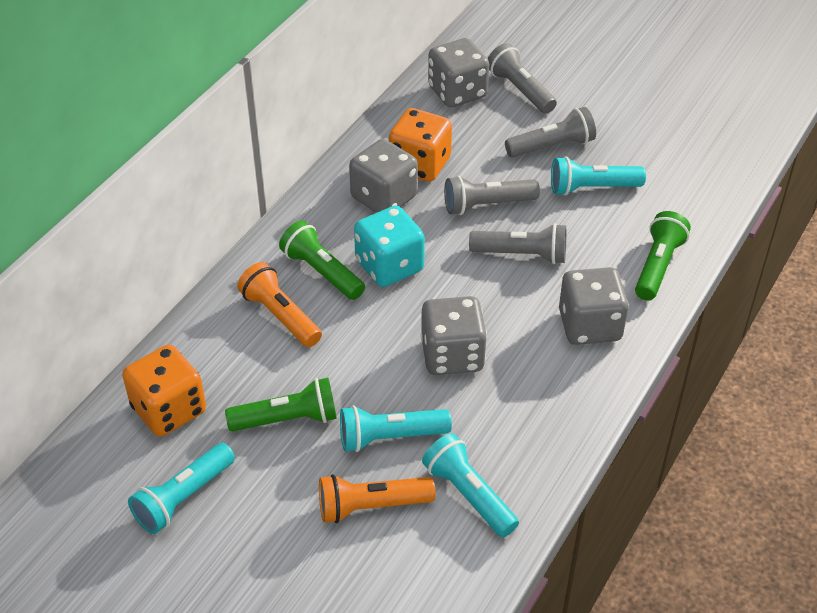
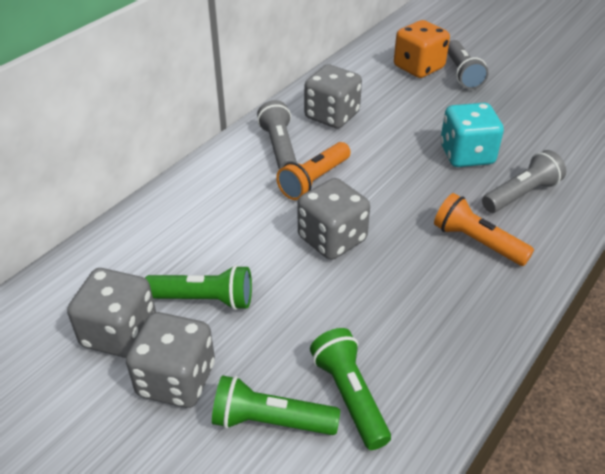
grey flashlight: 4 -> 3
orange dice: 2 -> 1
turquoise flashlight: 4 -> 0

